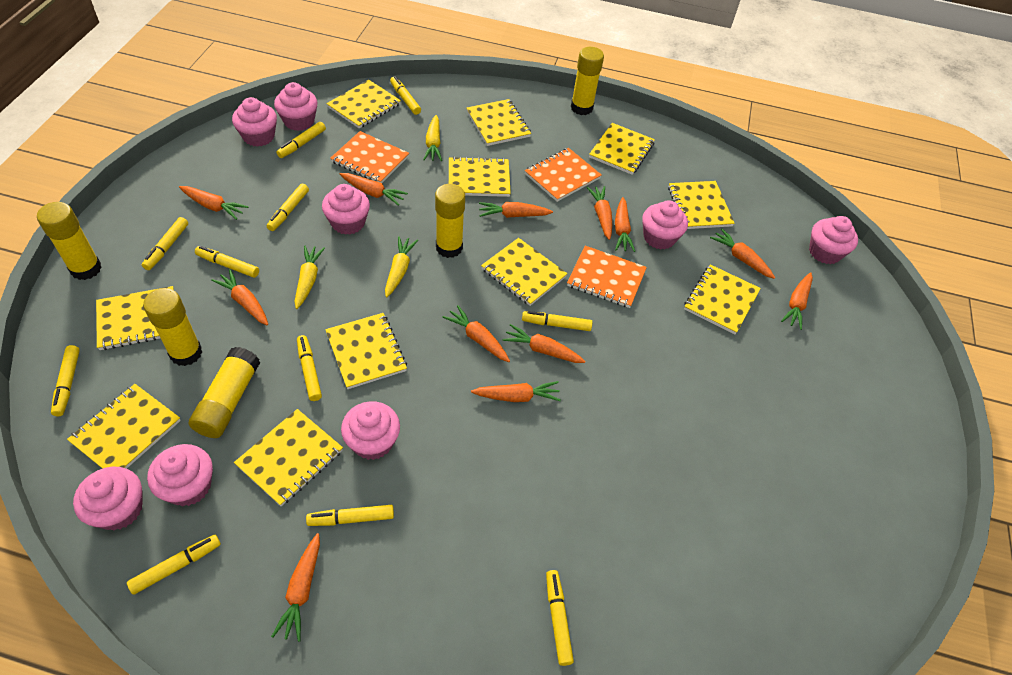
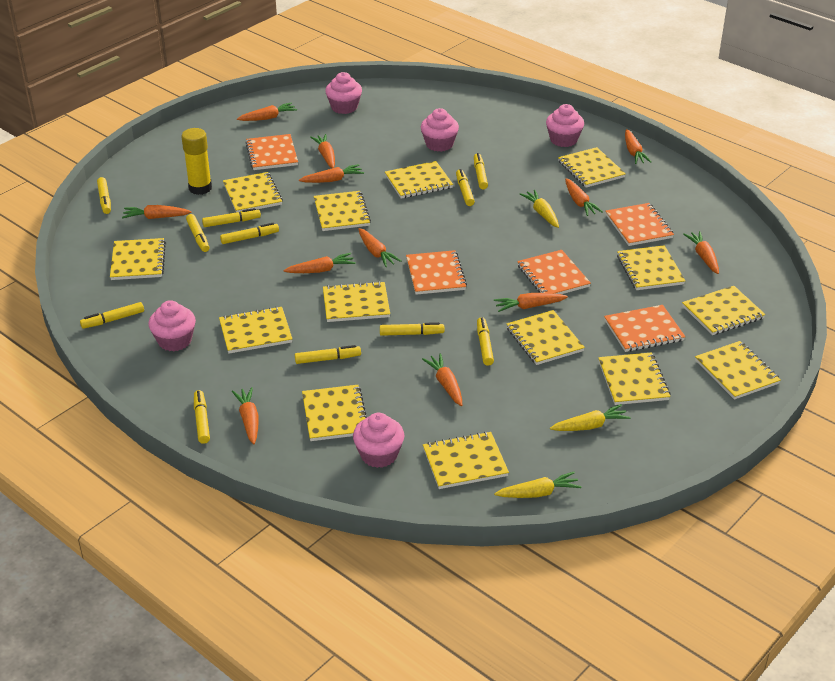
orange notebook: 3 -> 5
pink cupcake: 8 -> 5
yellow glue stick: 5 -> 1
yellow notebook: 11 -> 14

